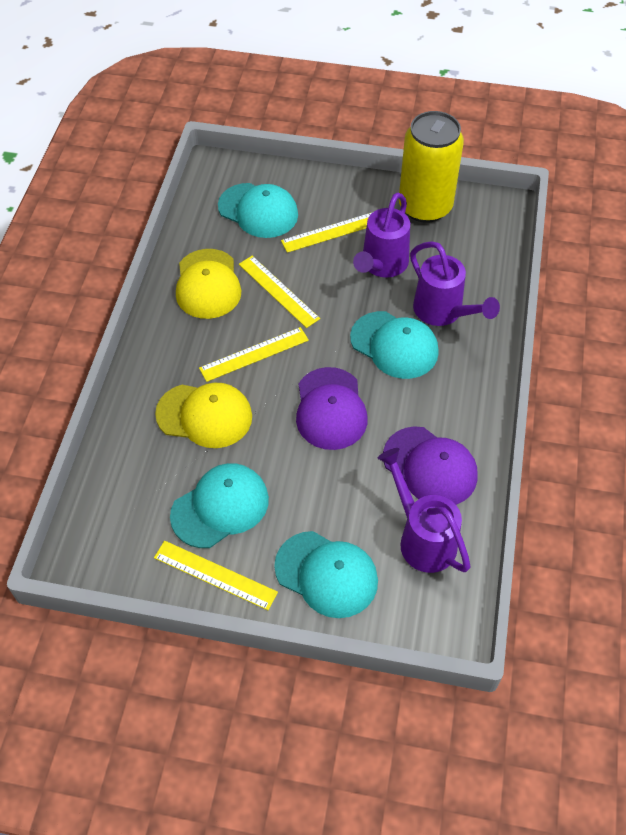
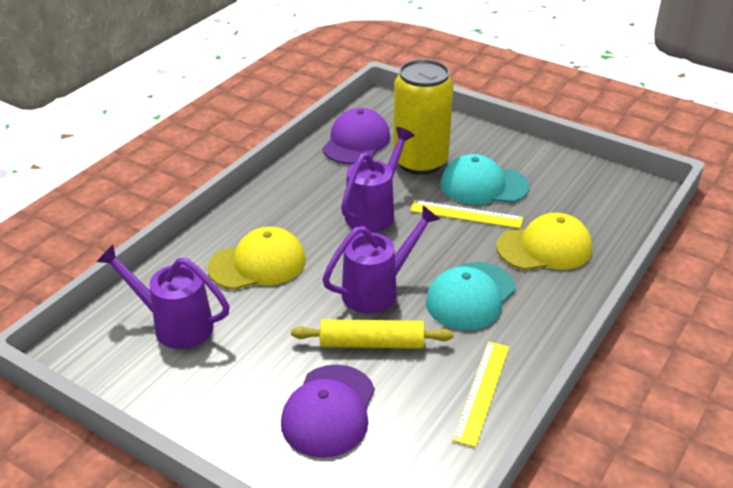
turquoise cap: 4 -> 2
yellow rolling pin: 0 -> 1
yellow ruler: 4 -> 2

